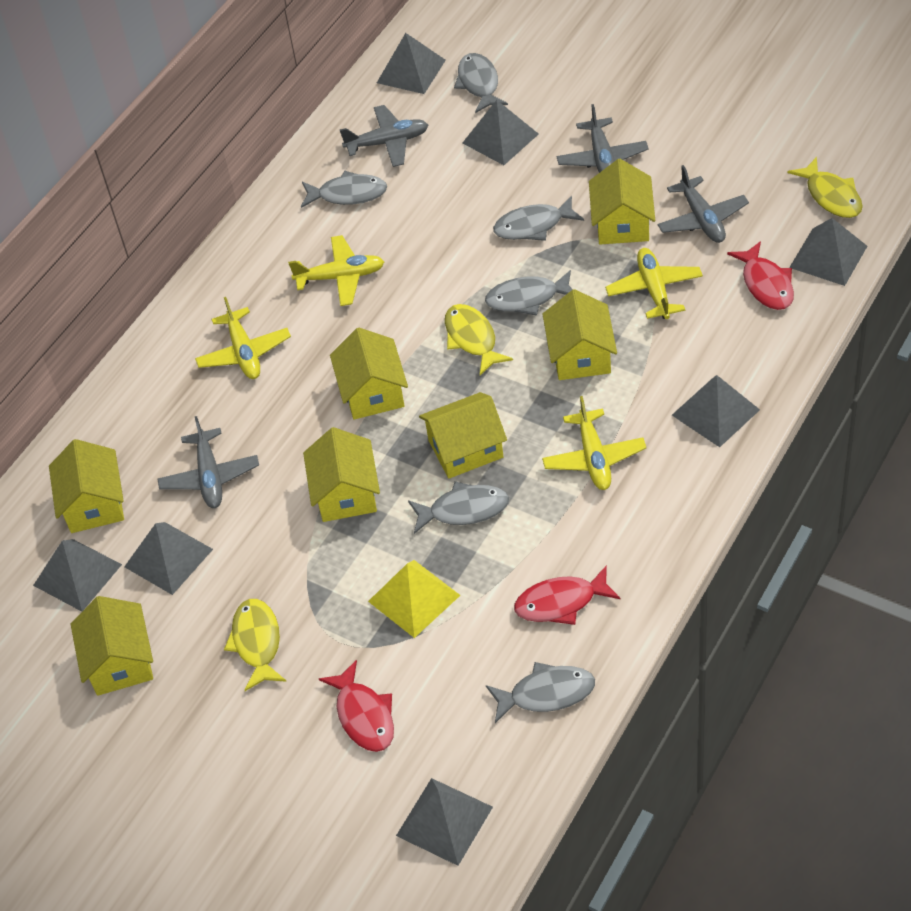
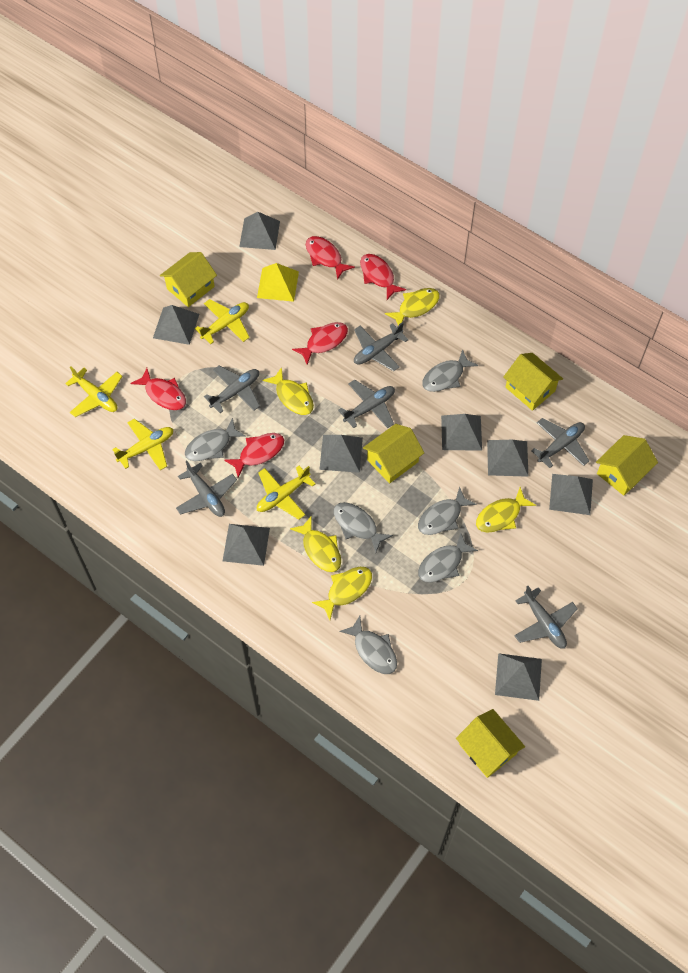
grey plane: 4 -> 6
grey pyramid: 7 -> 8
red fish: 3 -> 5
yellow fish: 3 -> 5
yellow house: 7 -> 5

